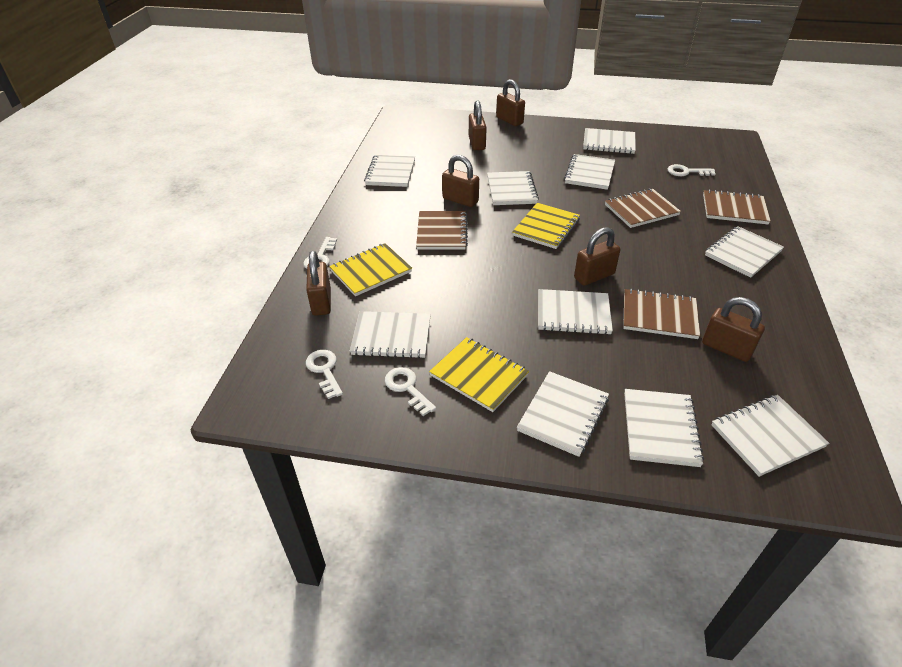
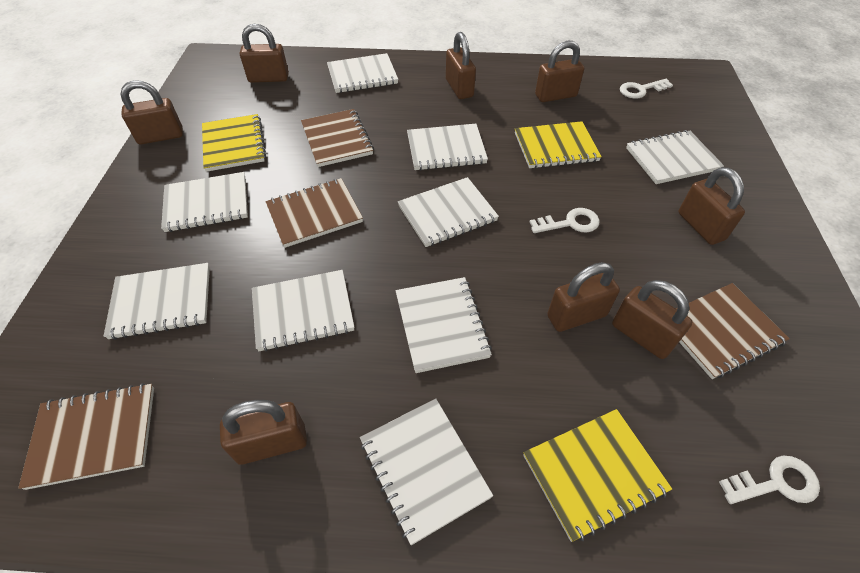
brown padlock: 6 -> 8
white key: 4 -> 3
white notebook: 10 -> 9

